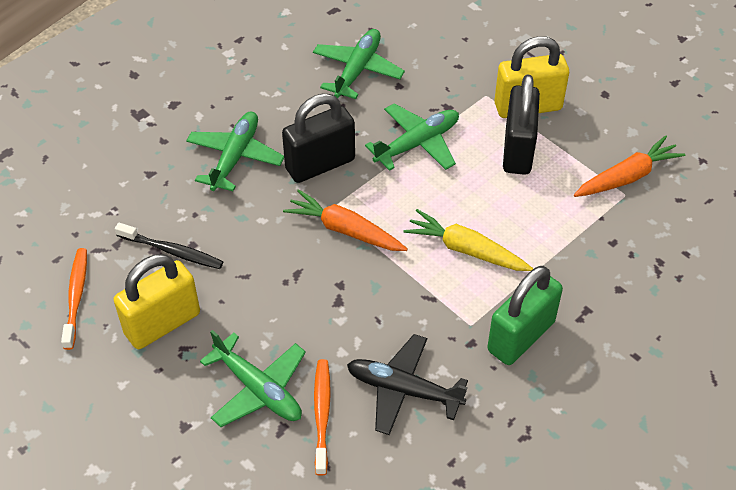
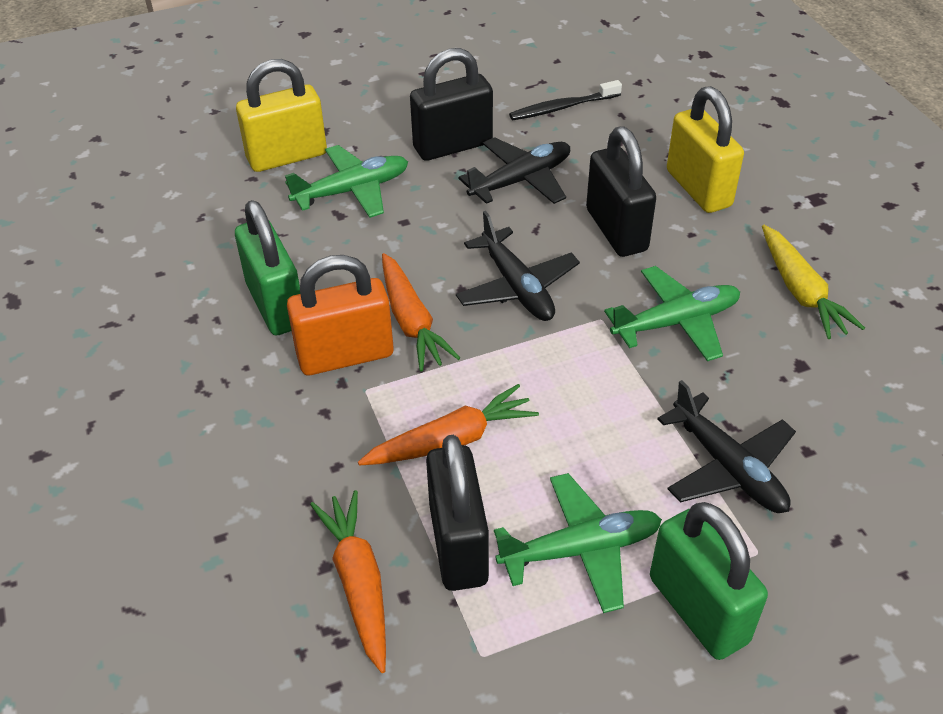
black padlock: 2 -> 3
black plane: 1 -> 3
green padlock: 1 -> 2
green plane: 4 -> 3
orange carrot: 2 -> 3
orange padlock: 0 -> 1
orange toothbrush: 2 -> 0

